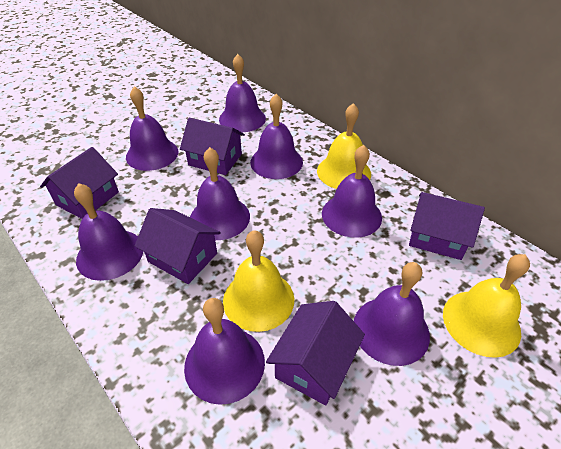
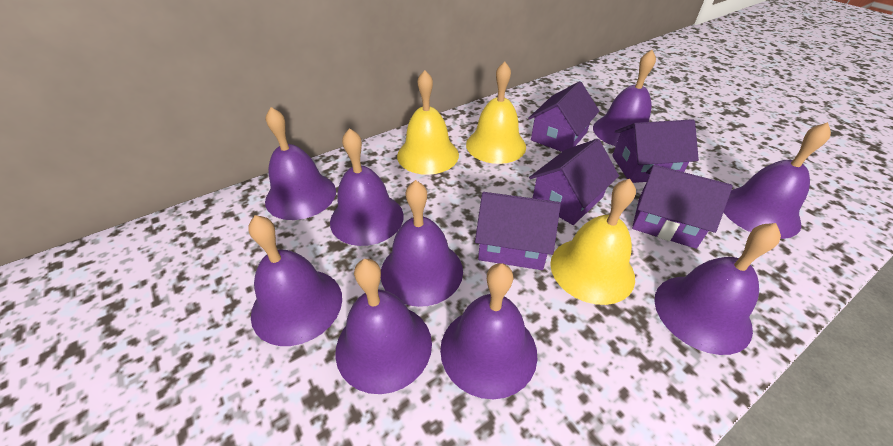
purple bell: 8 -> 9

